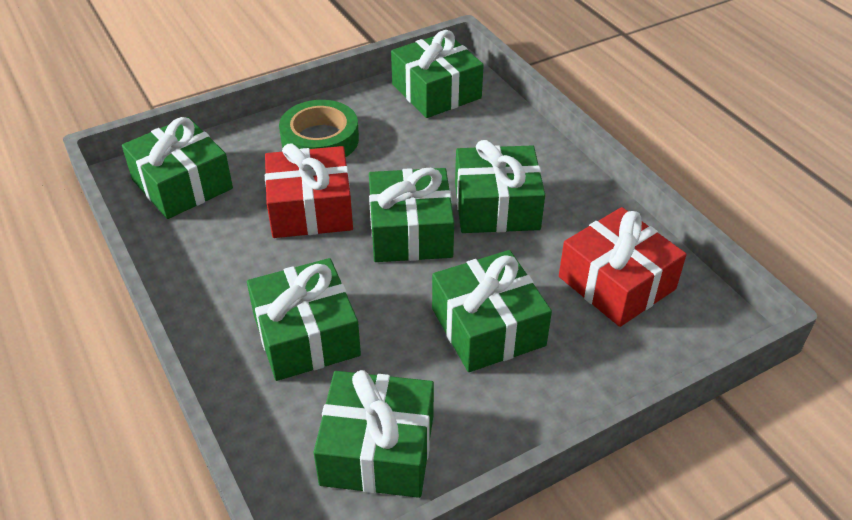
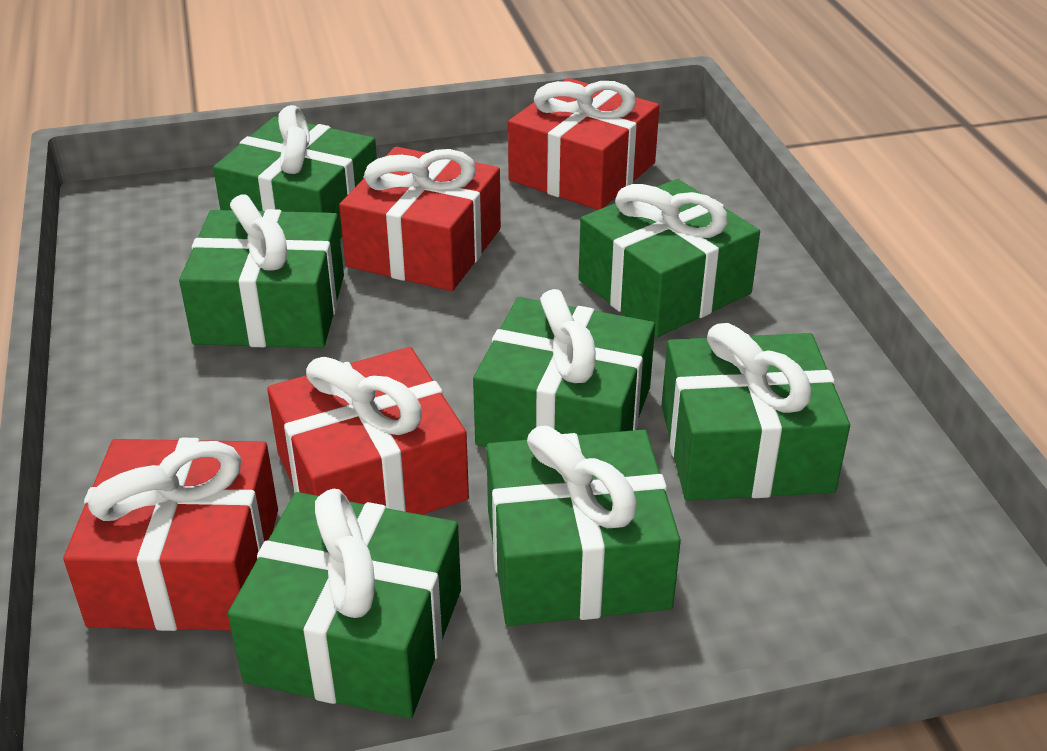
green tape: 1 -> 0
red gift: 2 -> 4

